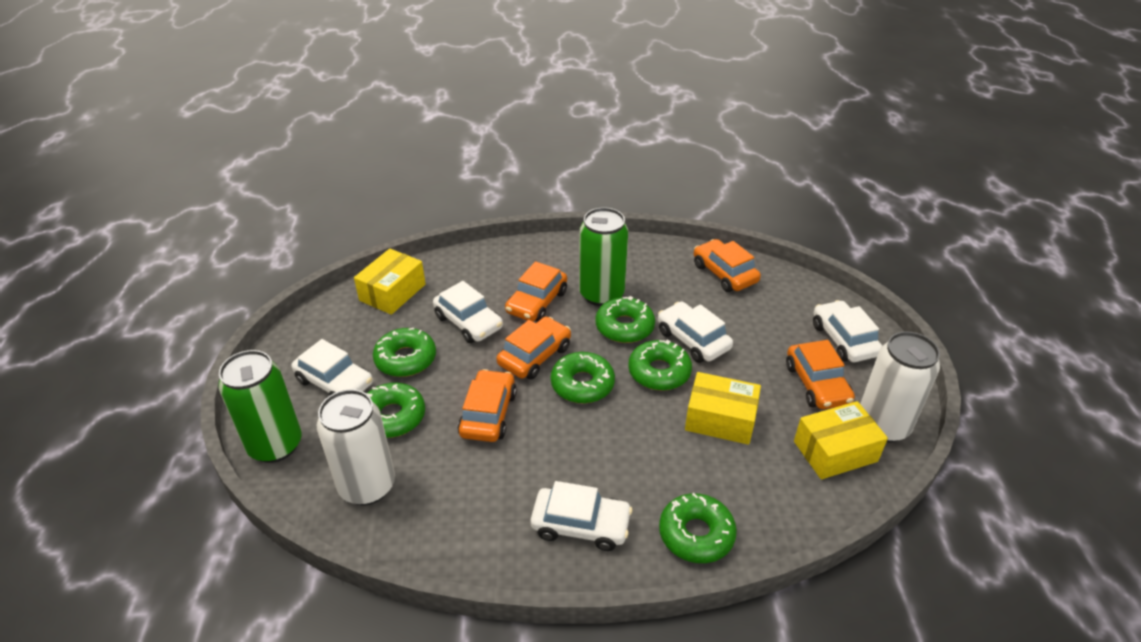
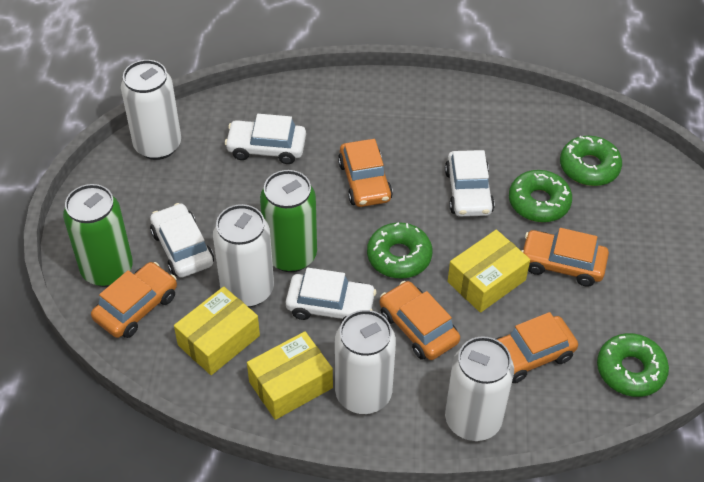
green donut: 6 -> 4
white can: 2 -> 4
white car: 5 -> 4

